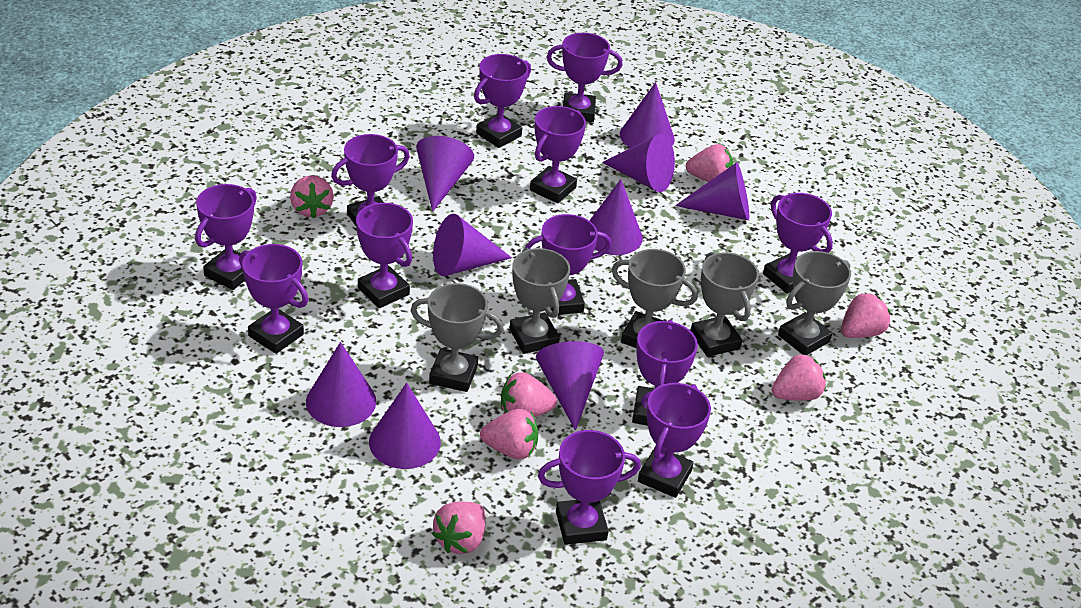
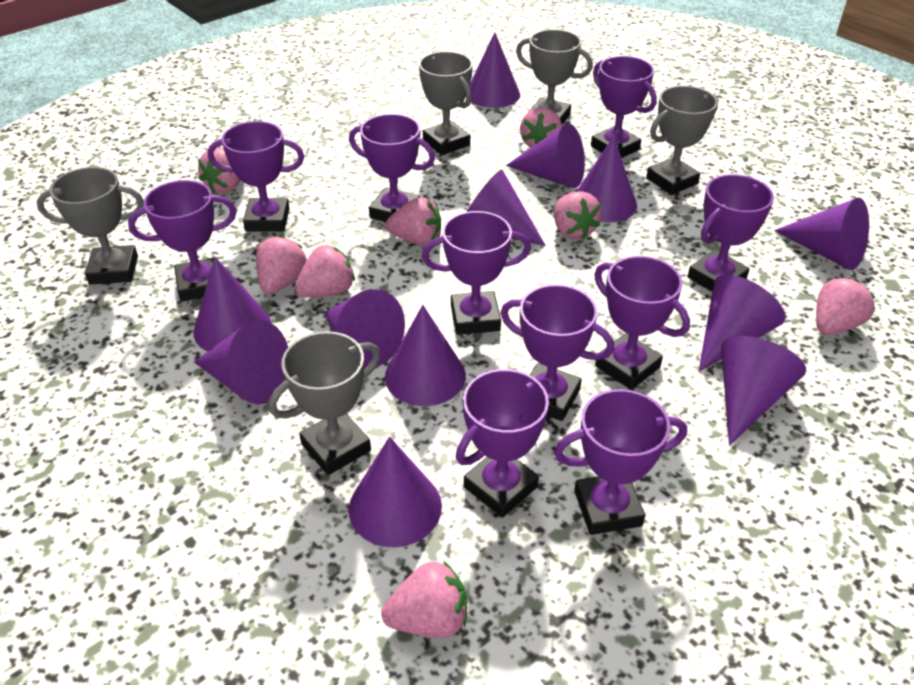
pink strawberry: 7 -> 8
purple cone: 9 -> 12
purple trophy: 12 -> 10

